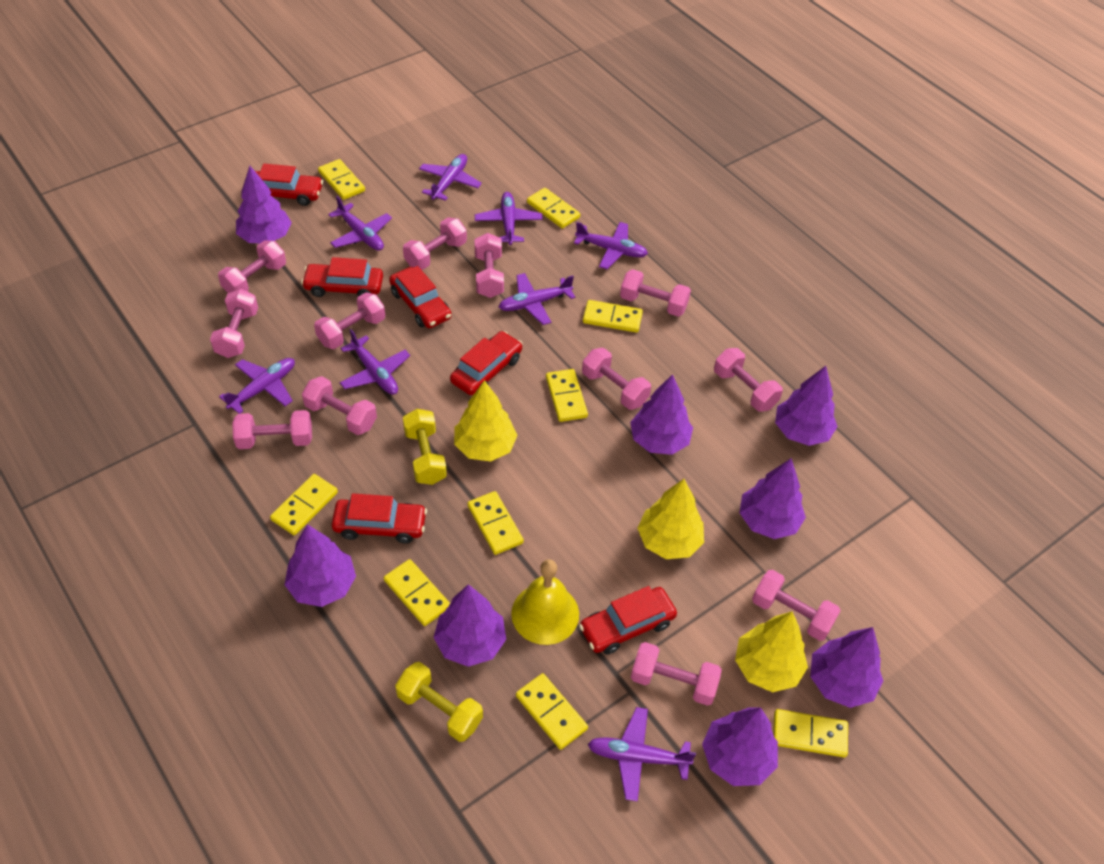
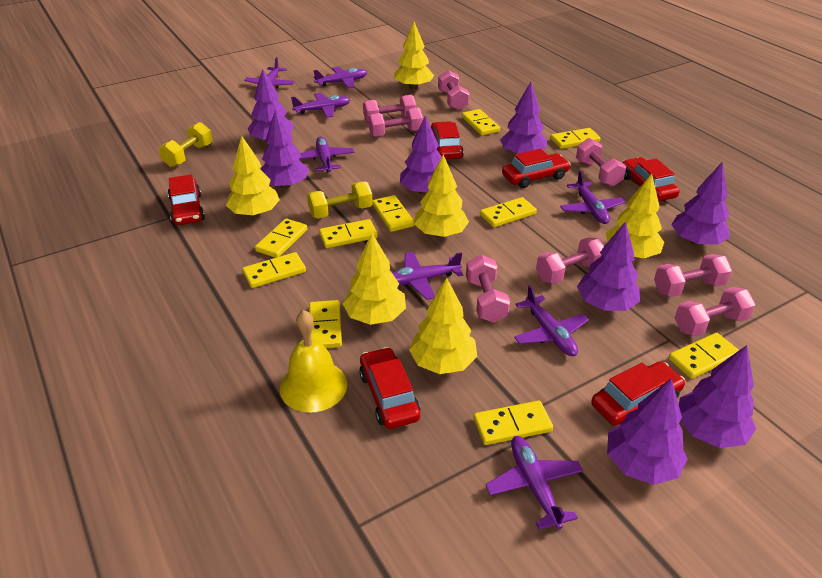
pink dumbbell: 12 -> 8
yellow domino: 9 -> 10
yellow tree: 3 -> 6

